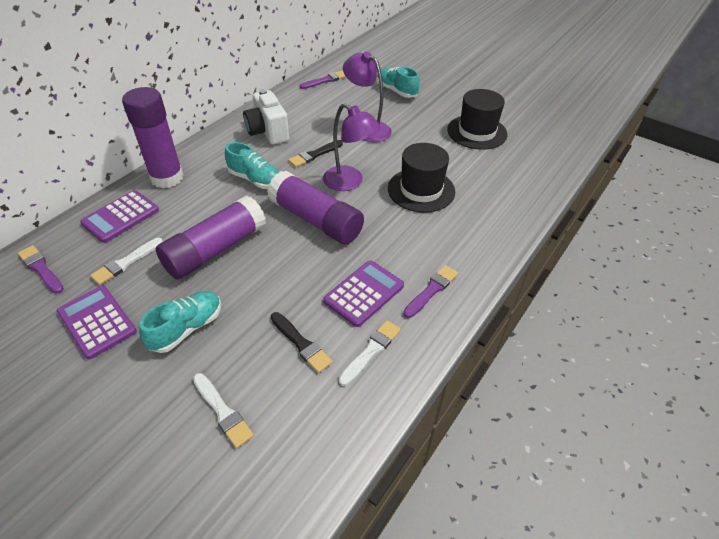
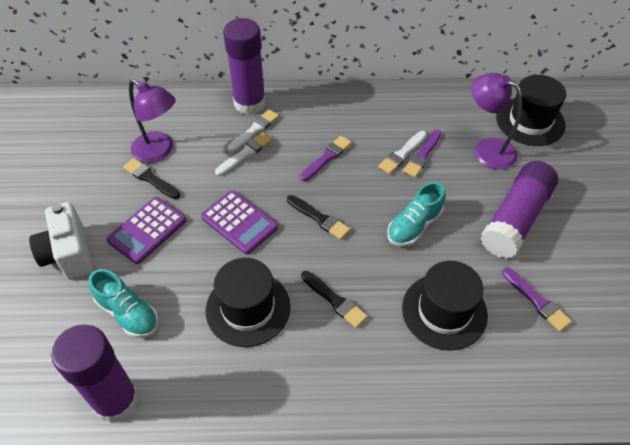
black brush: 2 -> 3
black hat: 2 -> 3
purple calculator: 3 -> 2
turquoise shoe: 3 -> 2

